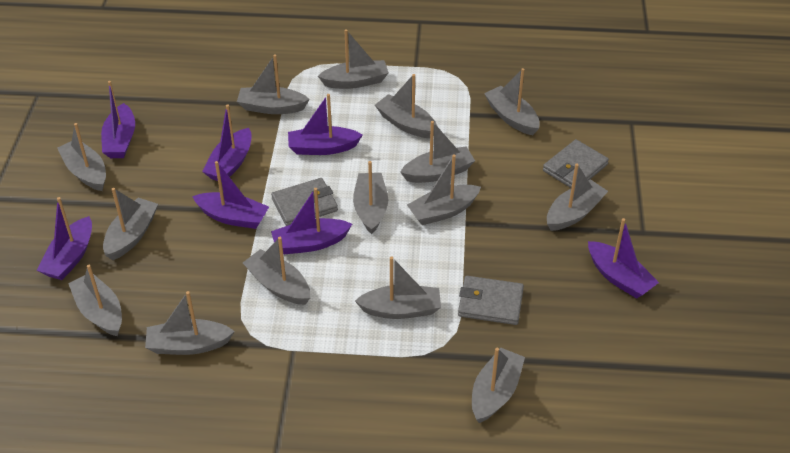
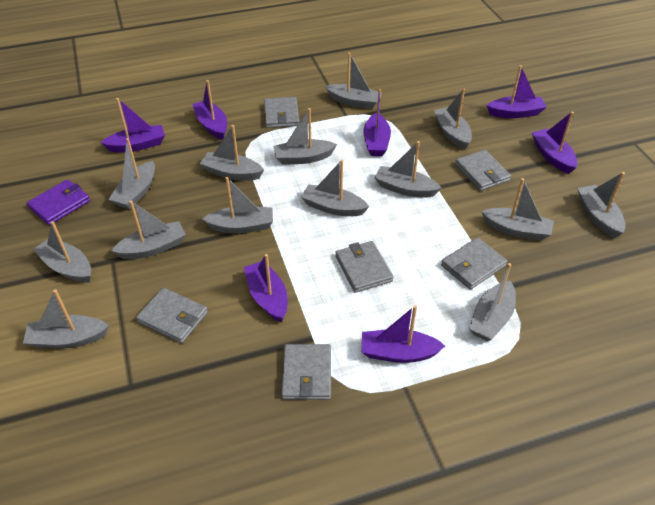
grey boat: 15 -> 14
grey wallet: 3 -> 6
purple wallet: 0 -> 1

